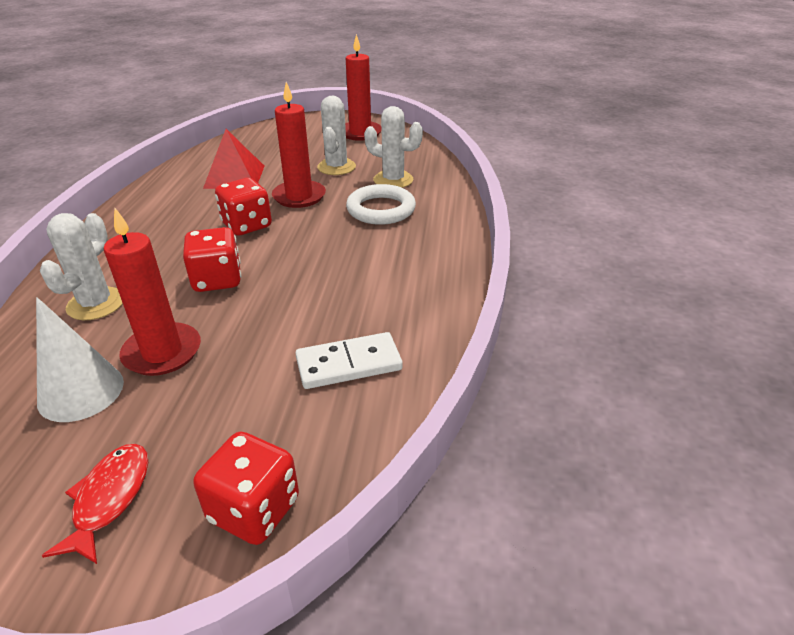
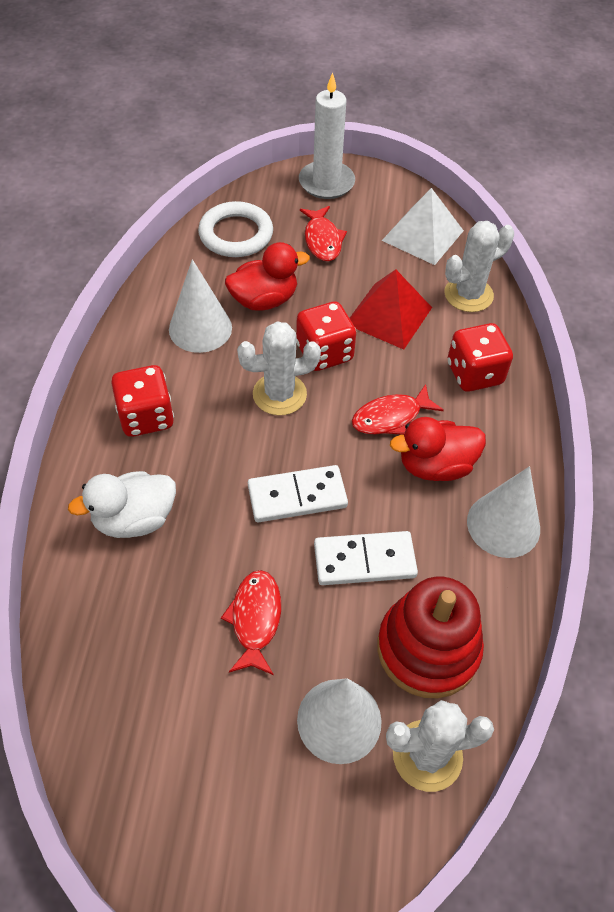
red candle: 3 -> 0
red duck: 0 -> 2
red fish: 1 -> 3
red stacking toy: 0 -> 1
white candle: 0 -> 1
white cone: 1 -> 3
white domino: 1 -> 2
white duck: 0 -> 1
white pyramid: 0 -> 1

